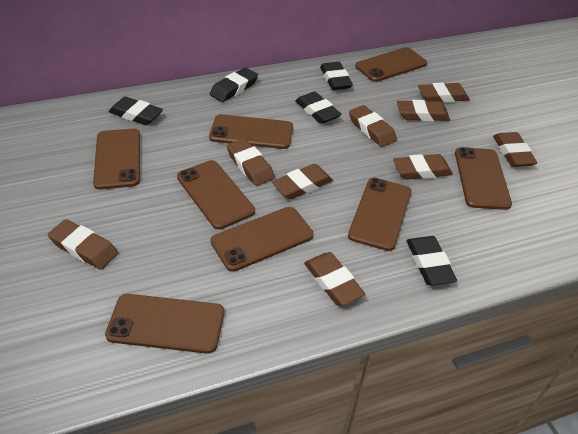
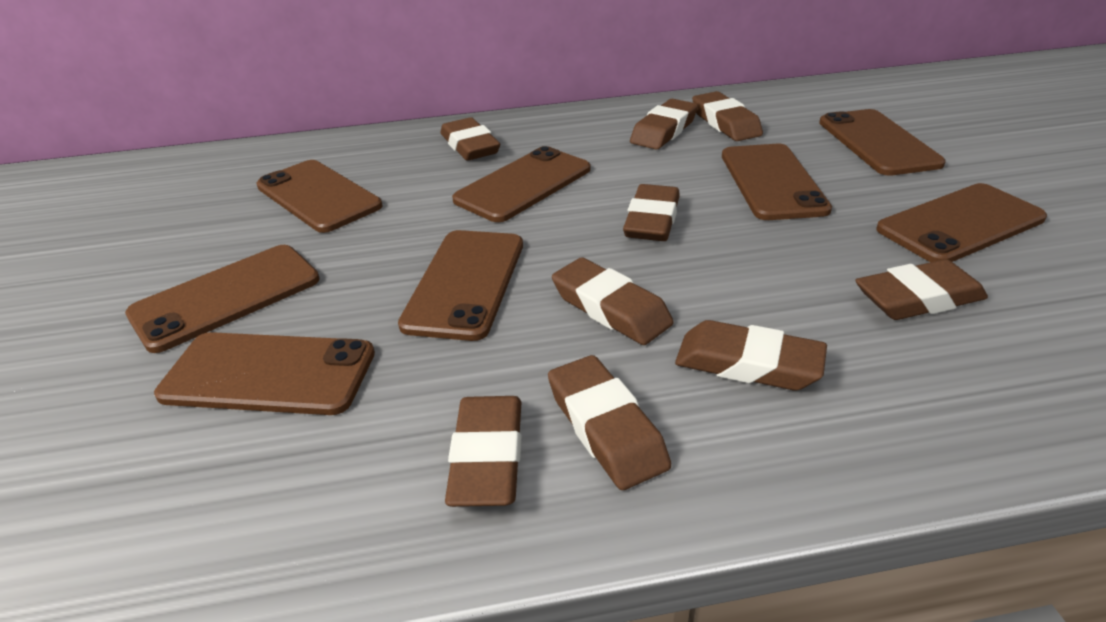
black eraser: 5 -> 0

